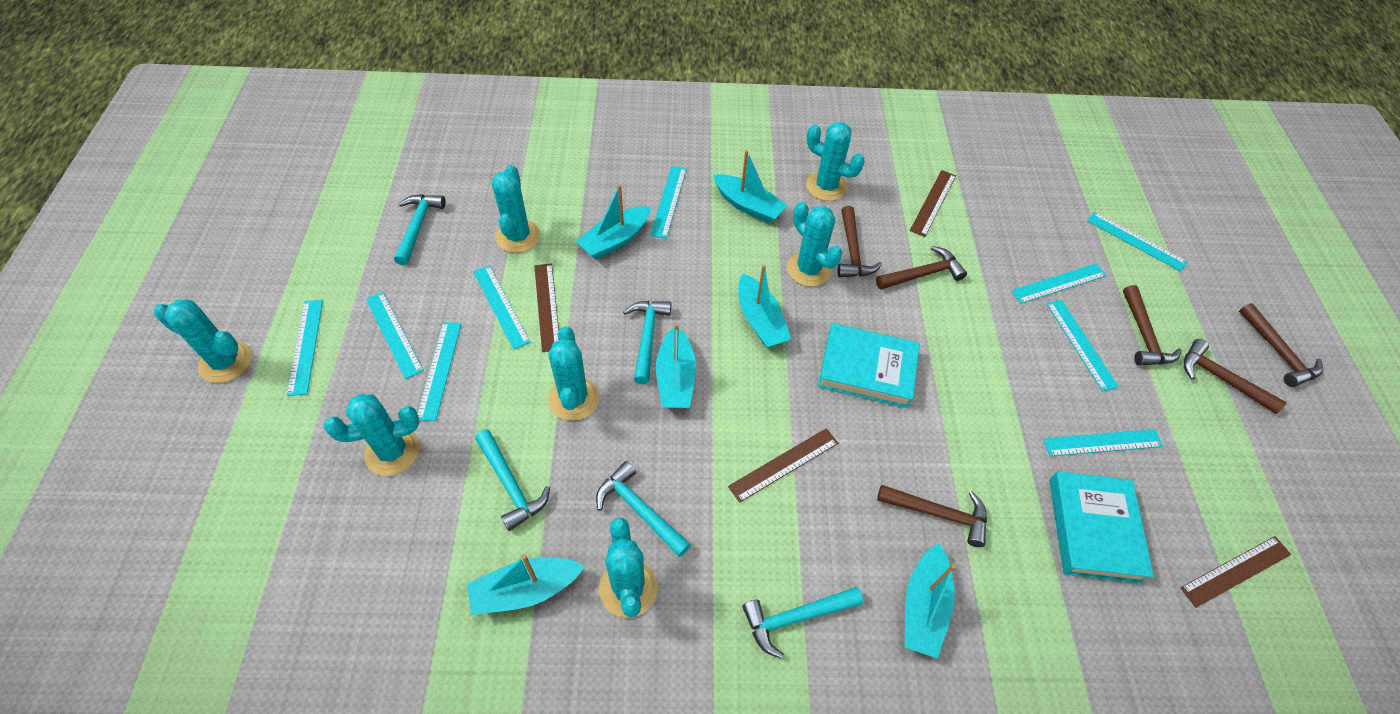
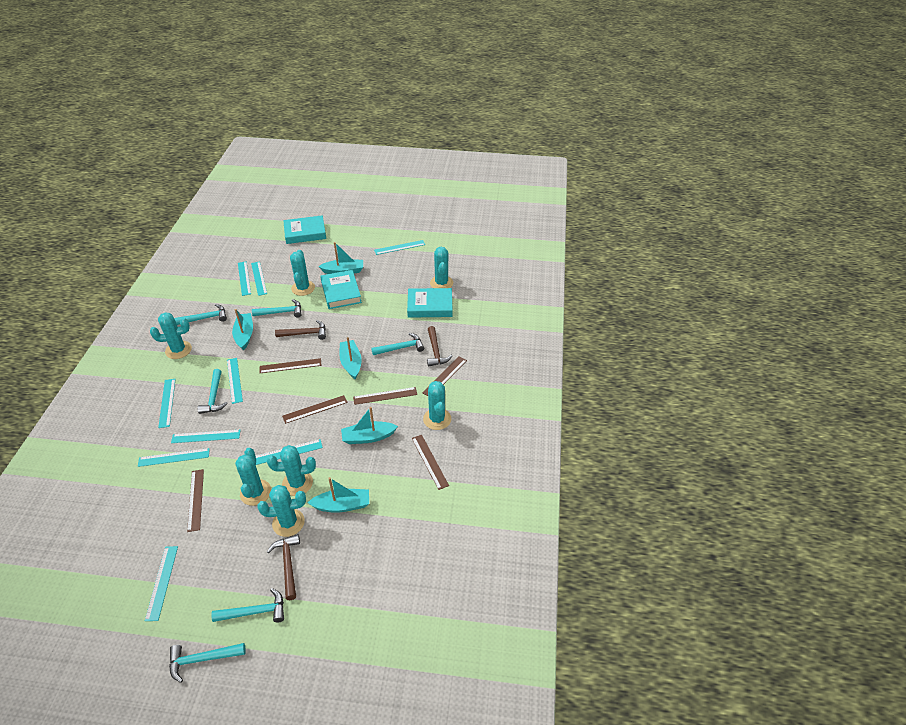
brown hammer: 6 -> 3
brown ruler: 4 -> 6
turquoise boat: 6 -> 5
turquoise book: 2 -> 3
turquoise hammer: 5 -> 6

